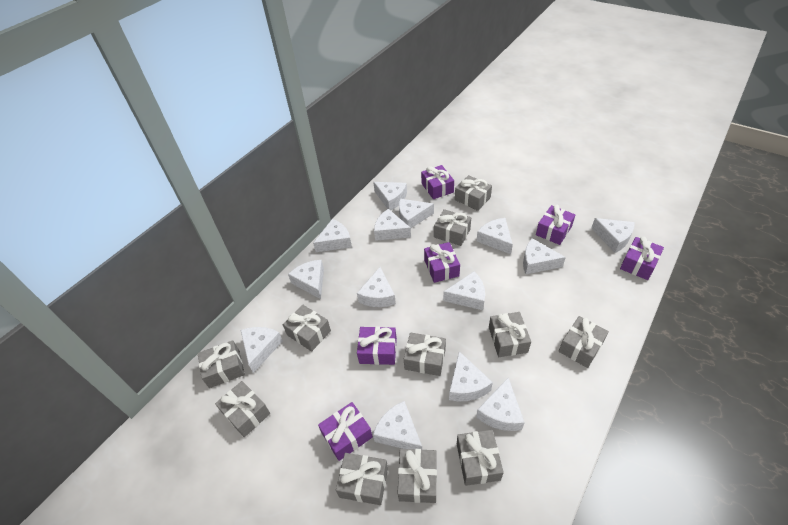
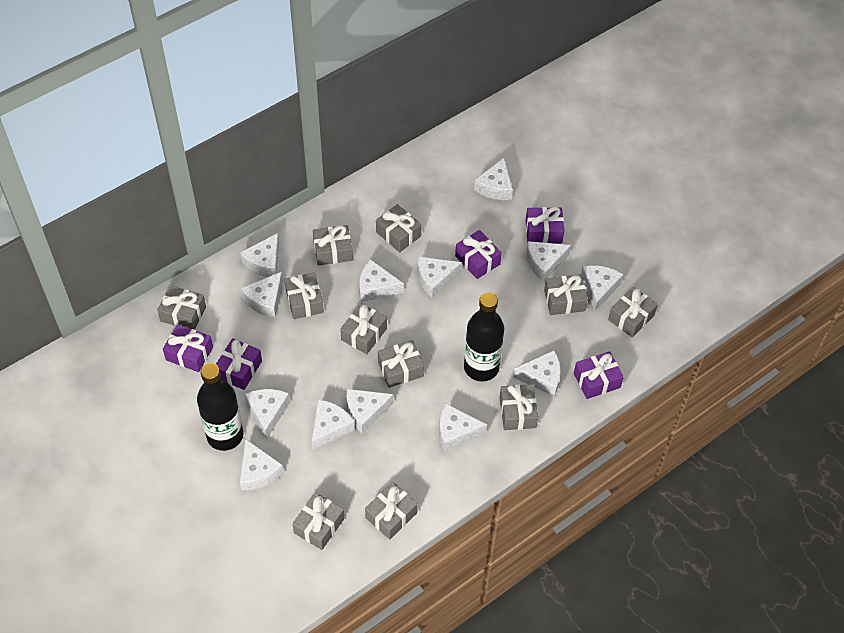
black bottle: 0 -> 2
purple gift: 6 -> 5
white cheese: 14 -> 13

